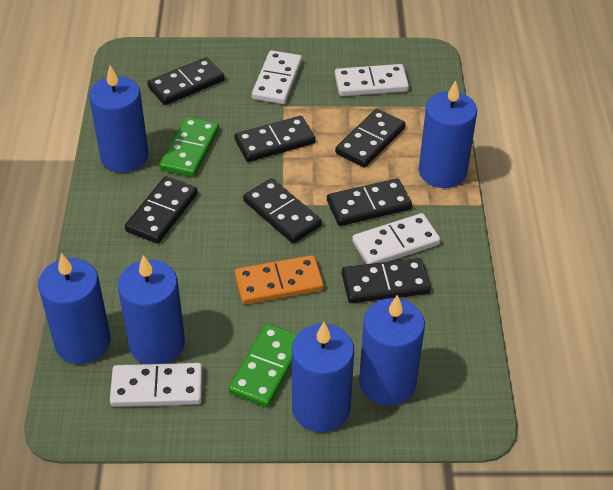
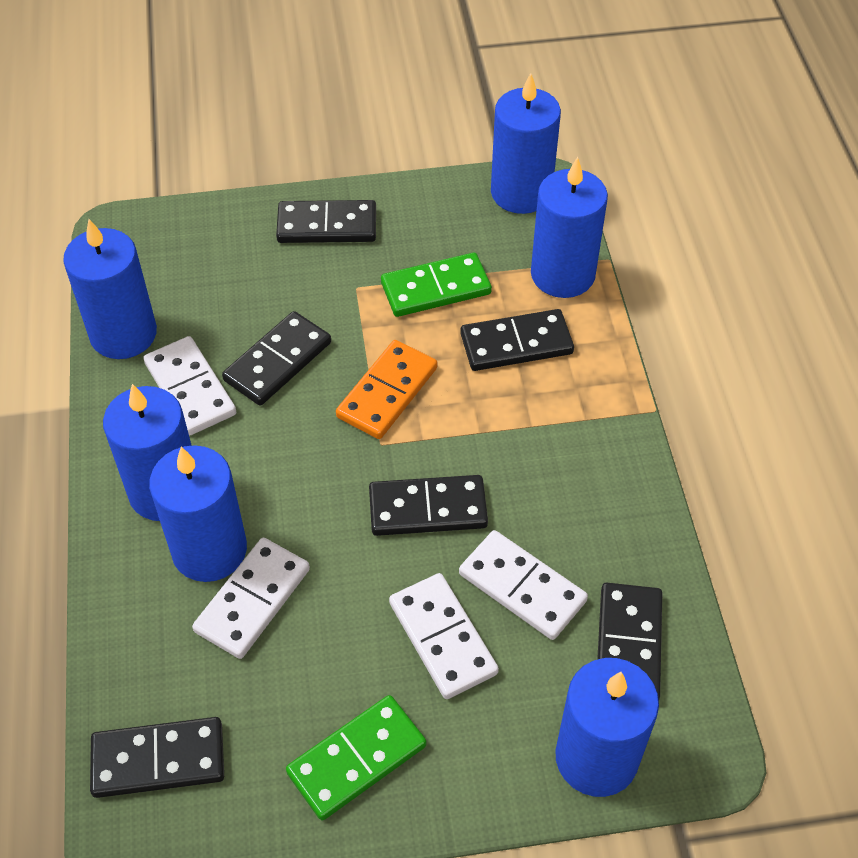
black domino: 7 -> 6

